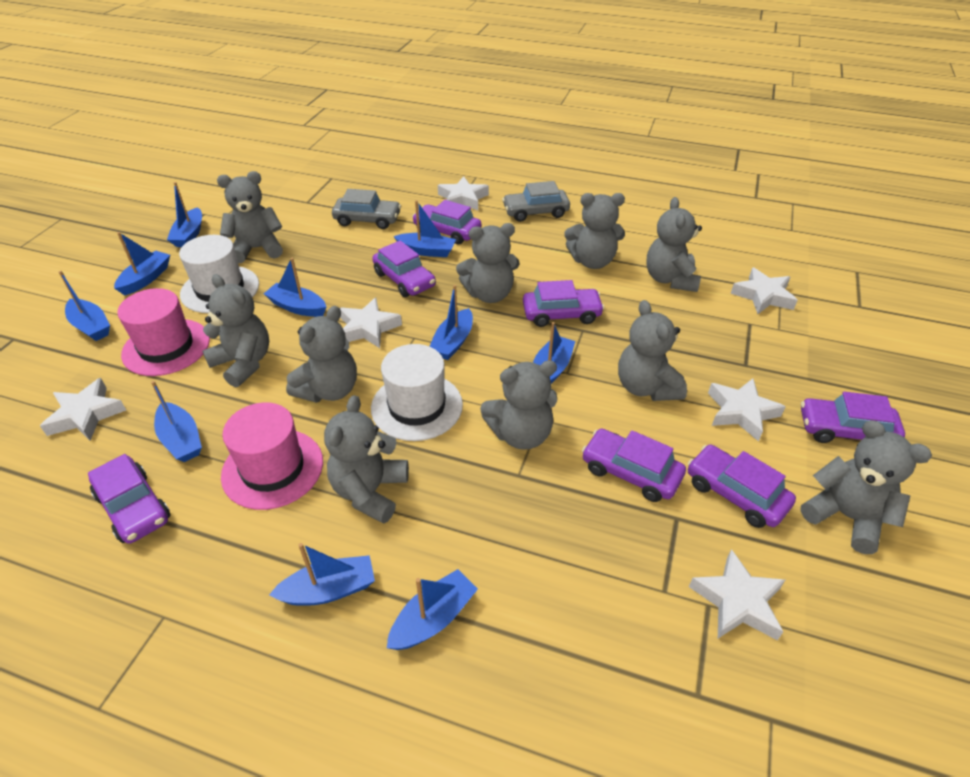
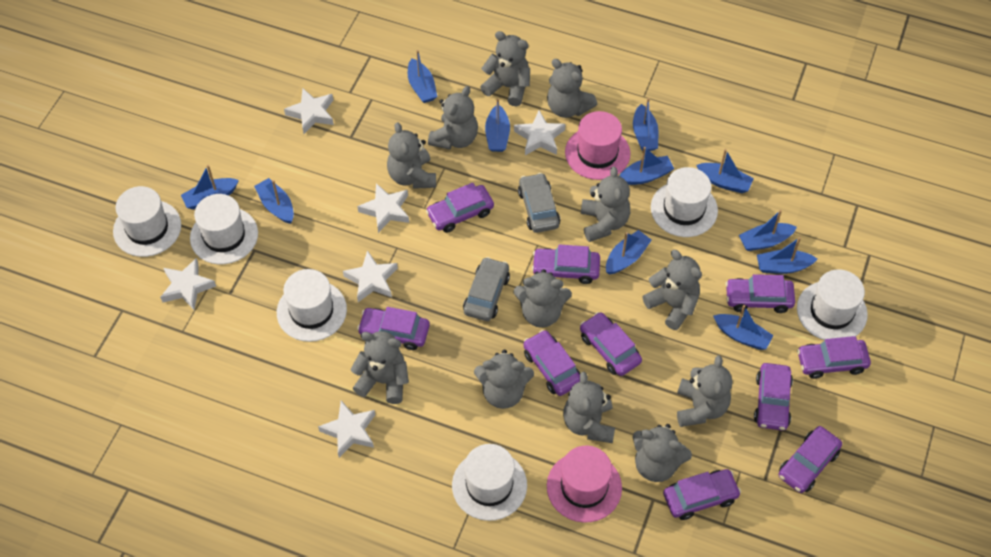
blue boat: 10 -> 11
grey teddy bear: 10 -> 12
purple car: 7 -> 10
white hat: 2 -> 6

